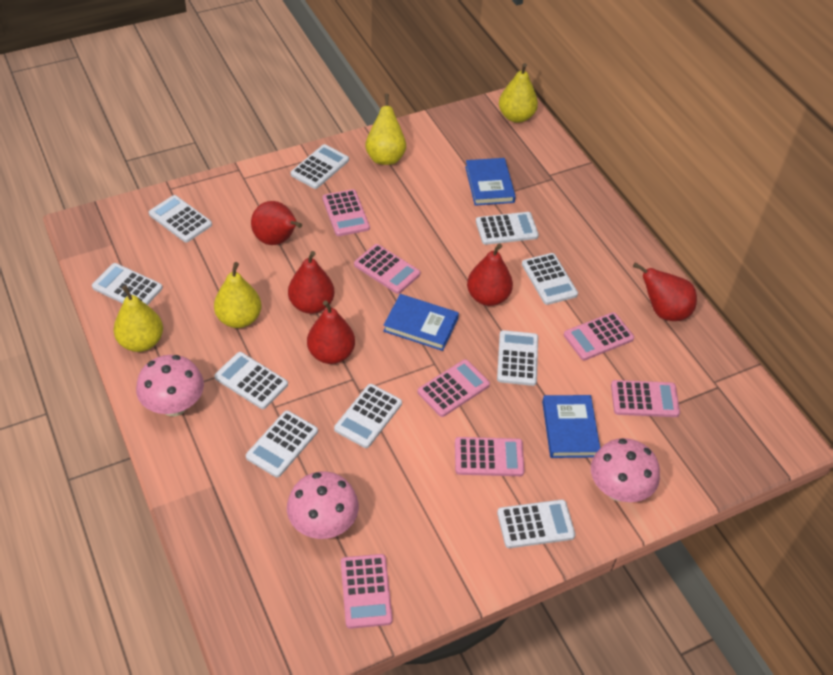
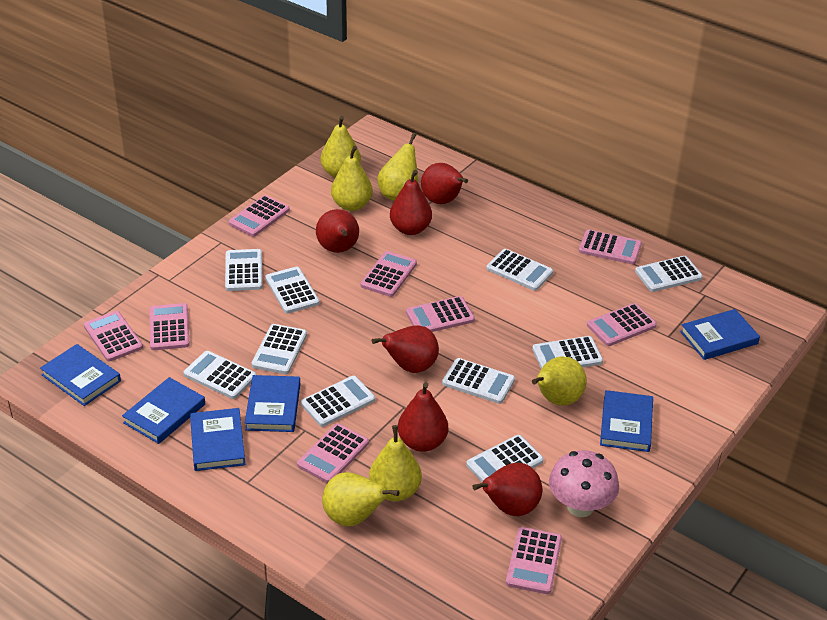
blue book: 3 -> 6
pink calculator: 7 -> 9
pink mushroom: 3 -> 1
red pear: 5 -> 6
yellow pear: 4 -> 6

